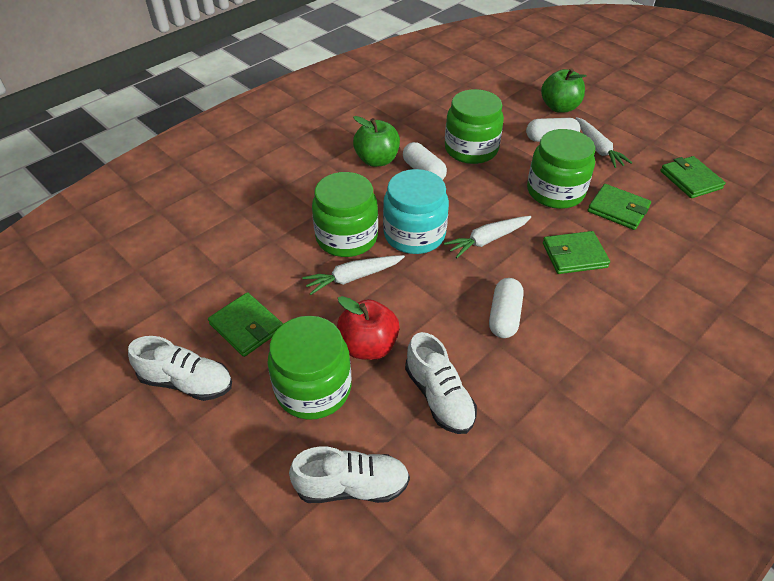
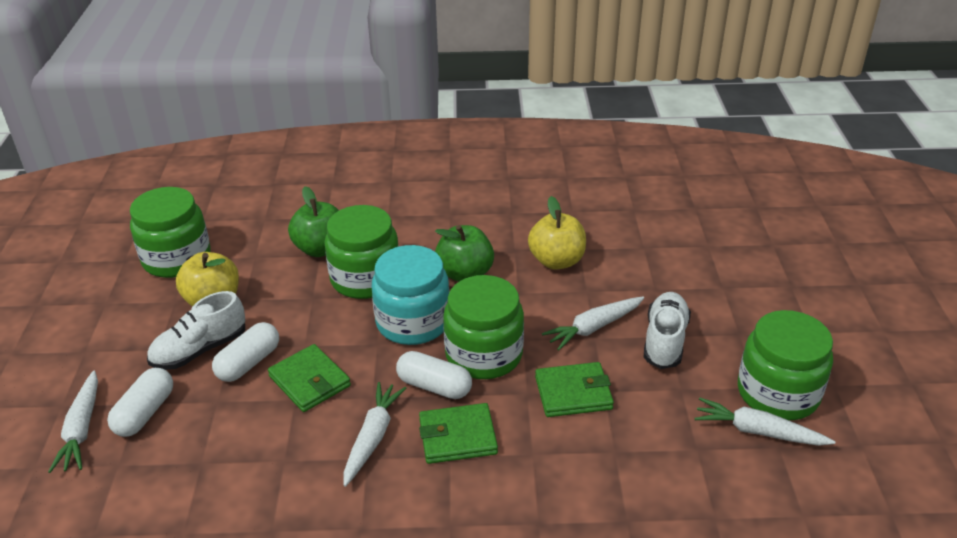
green wallet: 4 -> 3
red apple: 1 -> 0
white carrot: 3 -> 4
white shoe: 3 -> 2
yellow apple: 0 -> 2

